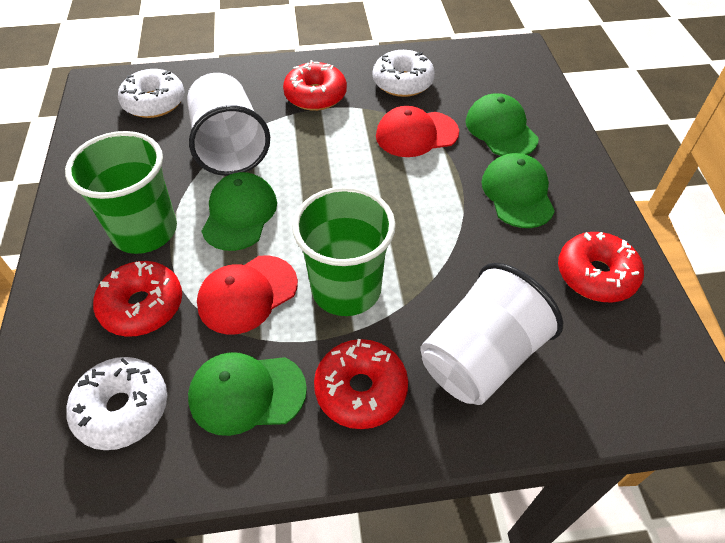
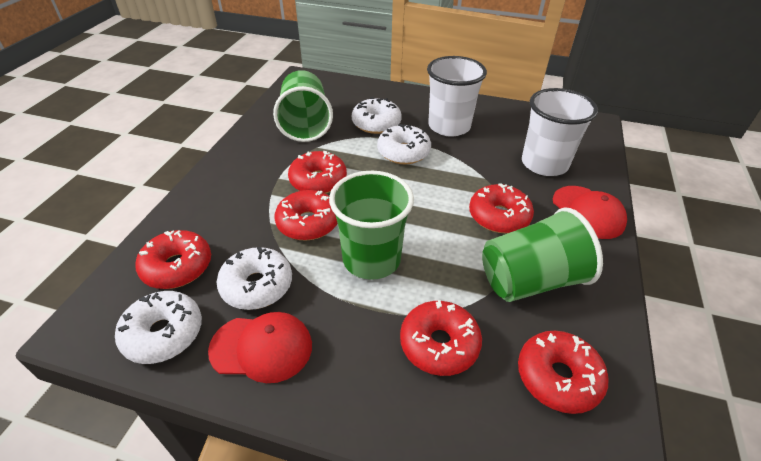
green cap: 4 -> 0
green cup: 2 -> 3
red donut: 4 -> 6
white donut: 3 -> 4

